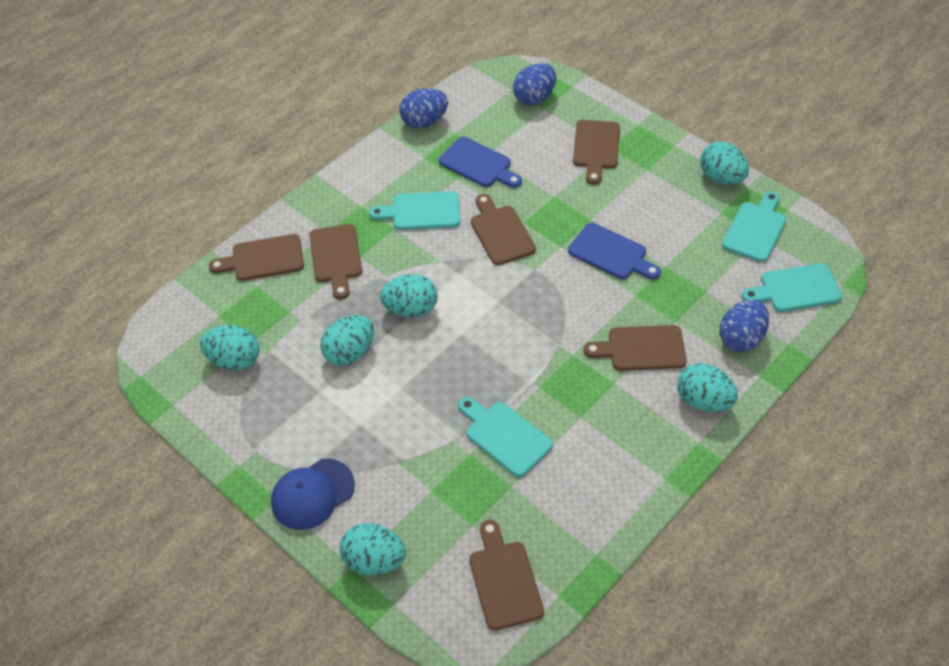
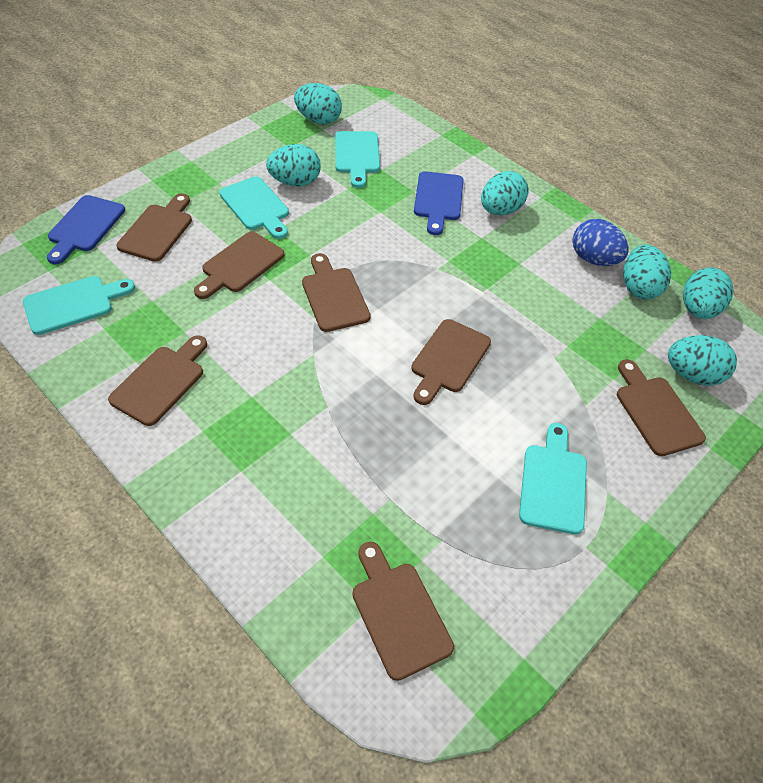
blue cap: 1 -> 0
blue egg: 3 -> 1
brown cutting board: 6 -> 7

